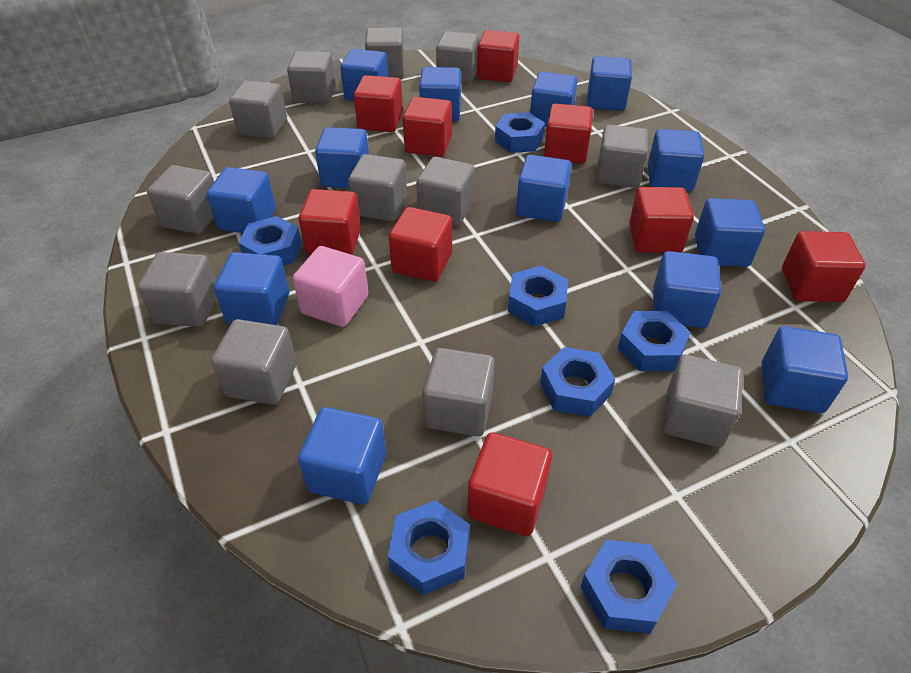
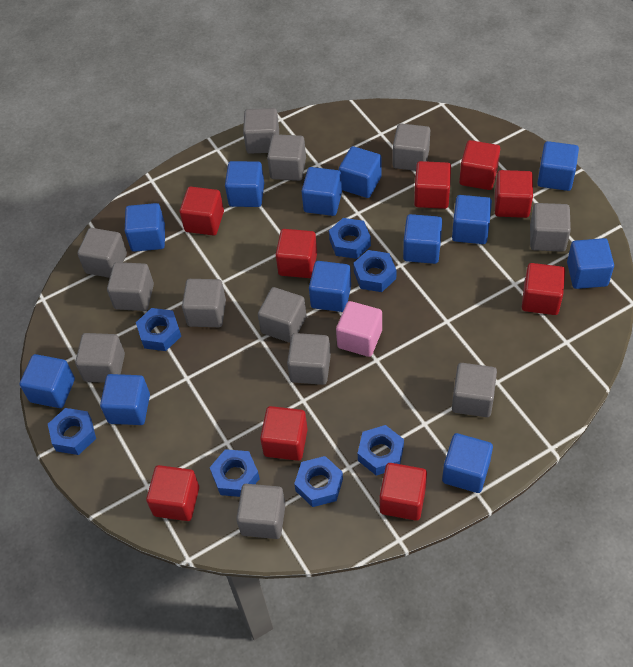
blue cube: 13 -> 12

